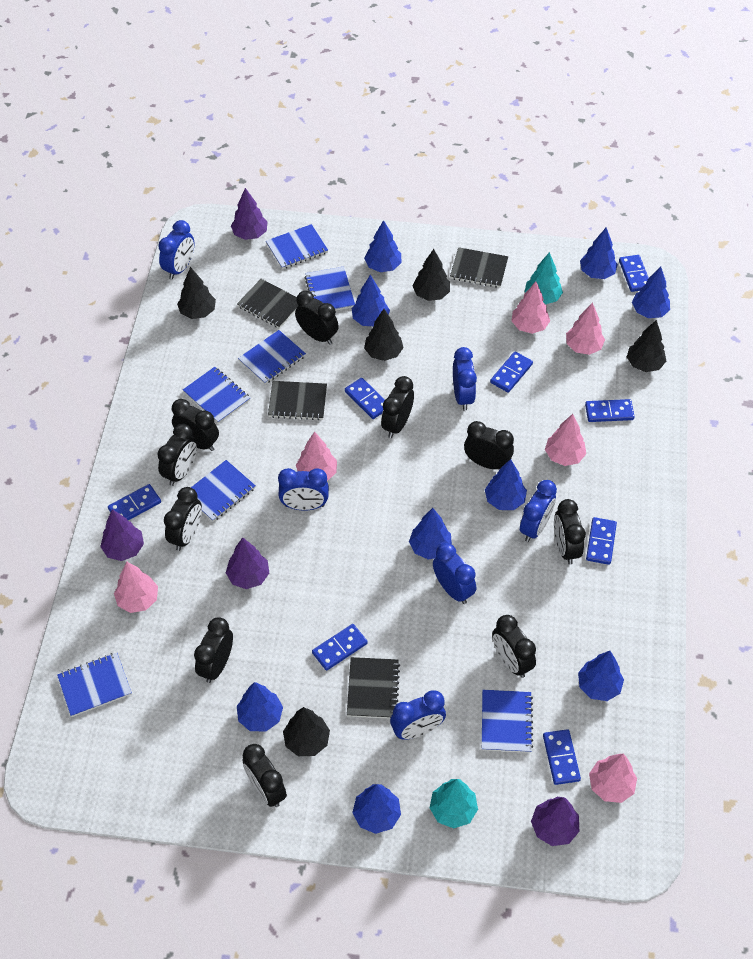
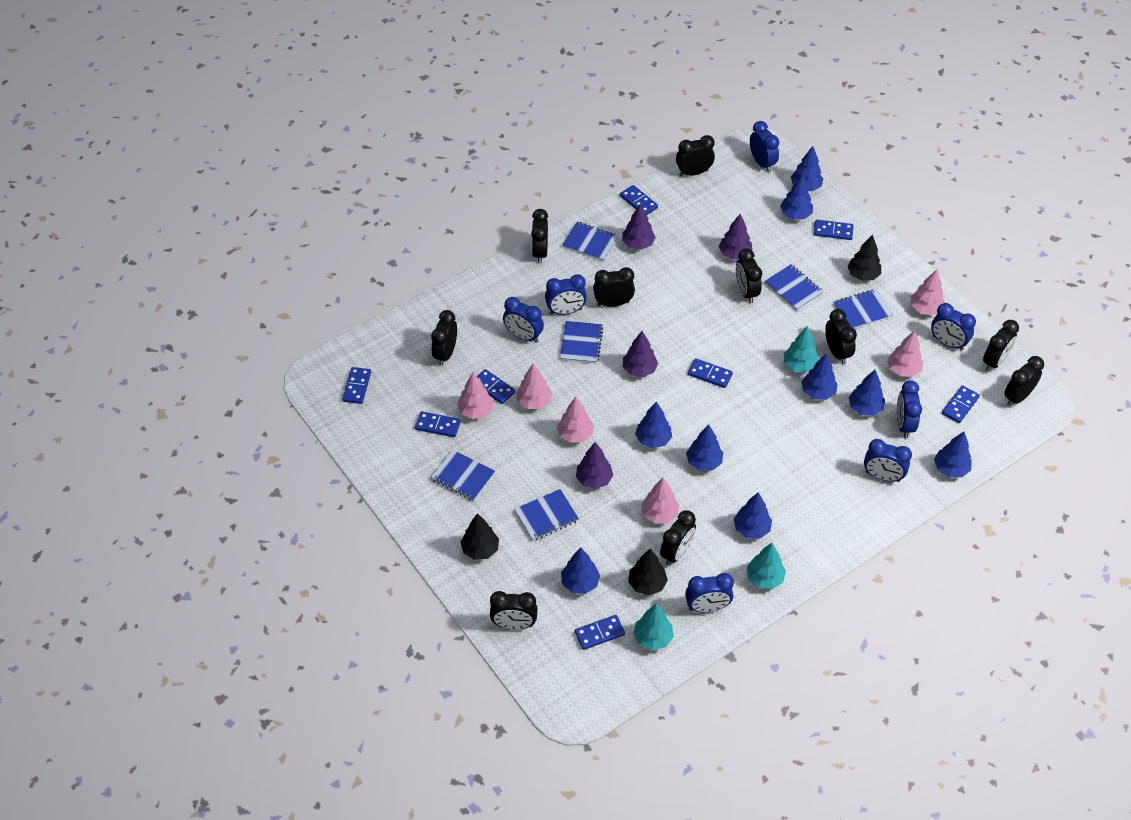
black notebook: 4 -> 0
black tree: 5 -> 3
blue clock: 6 -> 7
blue notebook: 7 -> 6
turquoise tree: 2 -> 3

